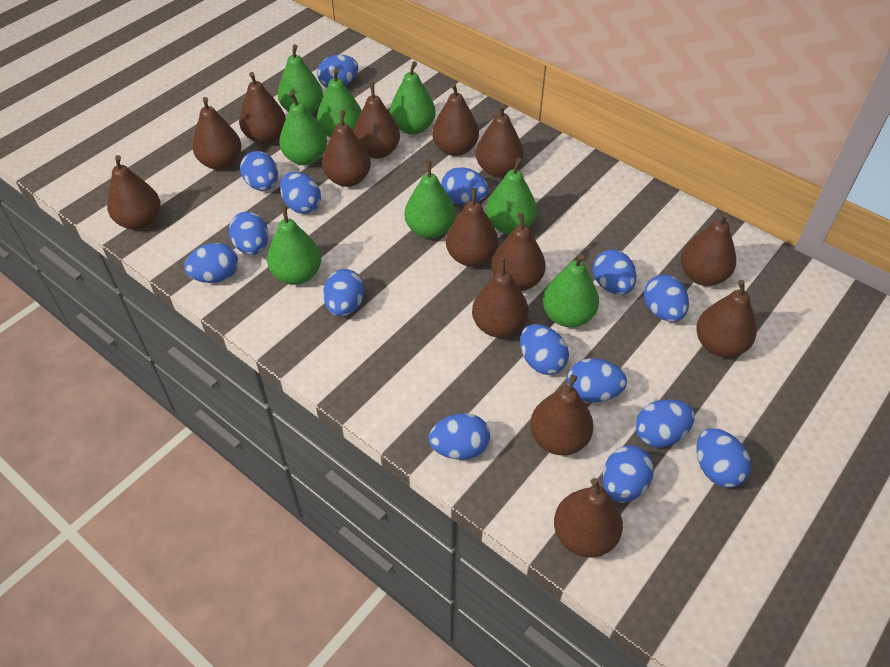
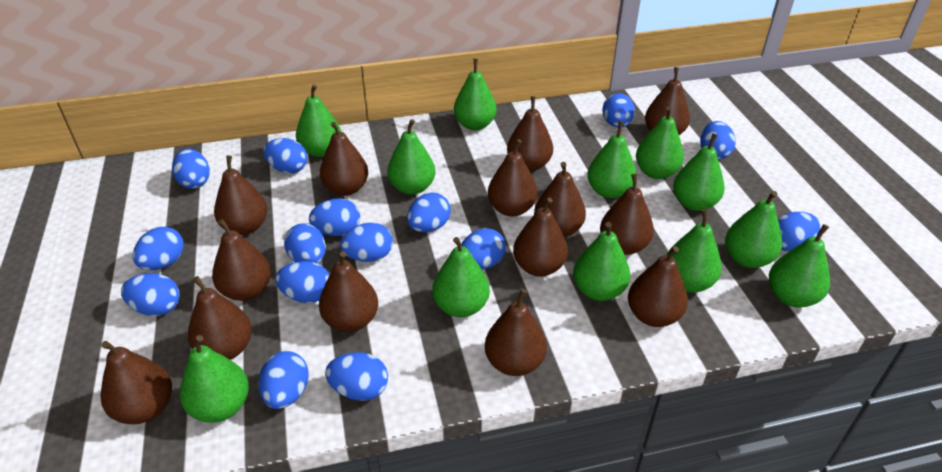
green pear: 8 -> 12

